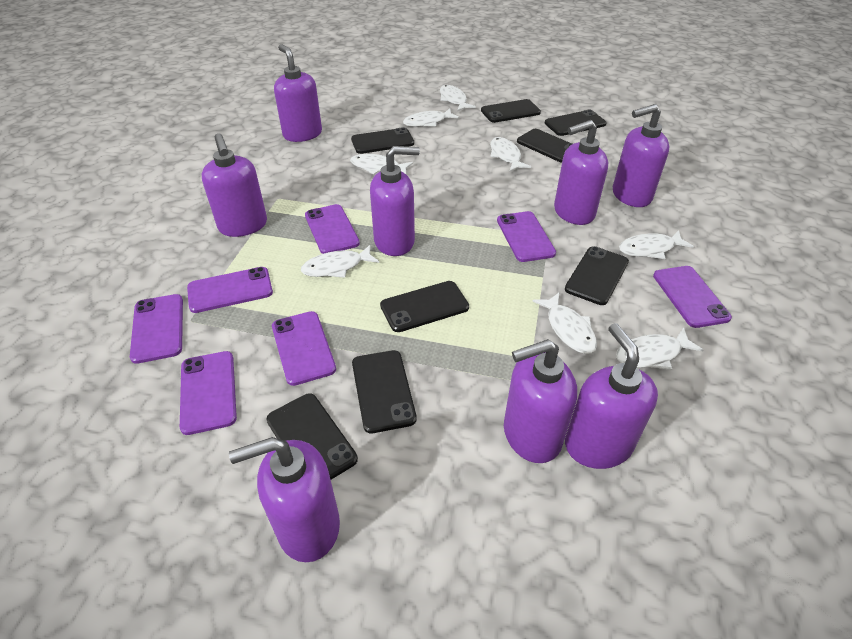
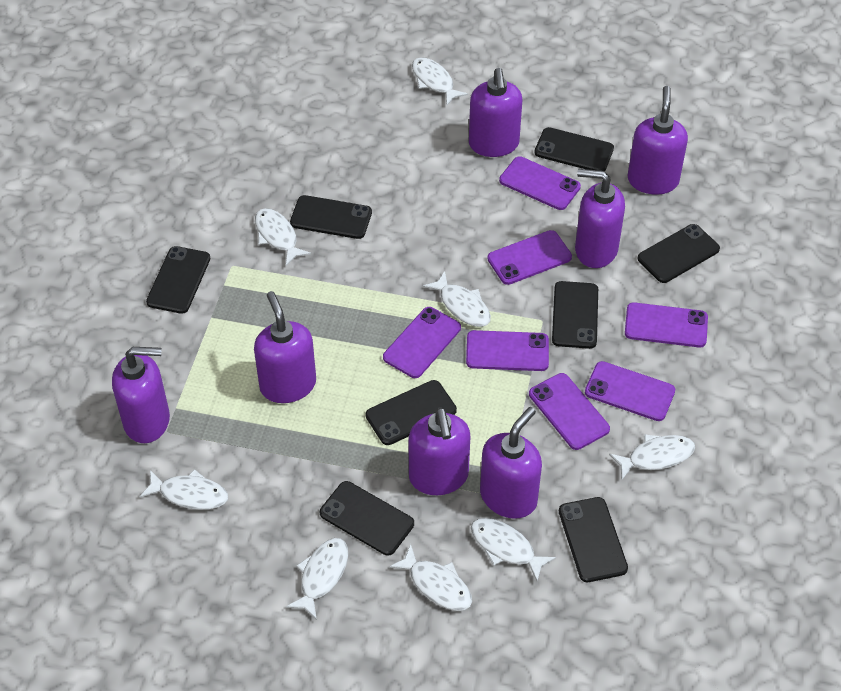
purple soap dispenser: 8 -> 7

